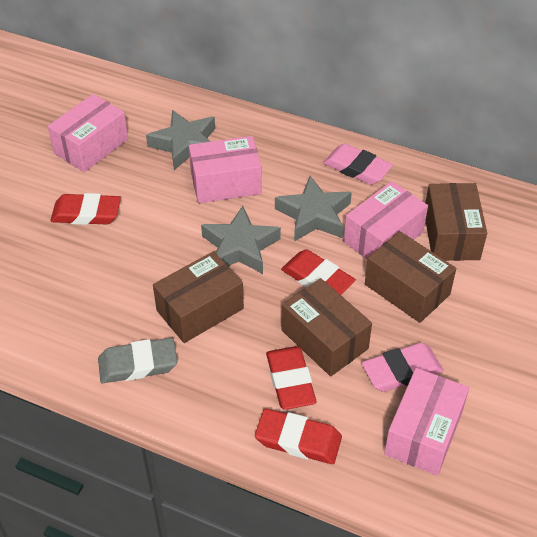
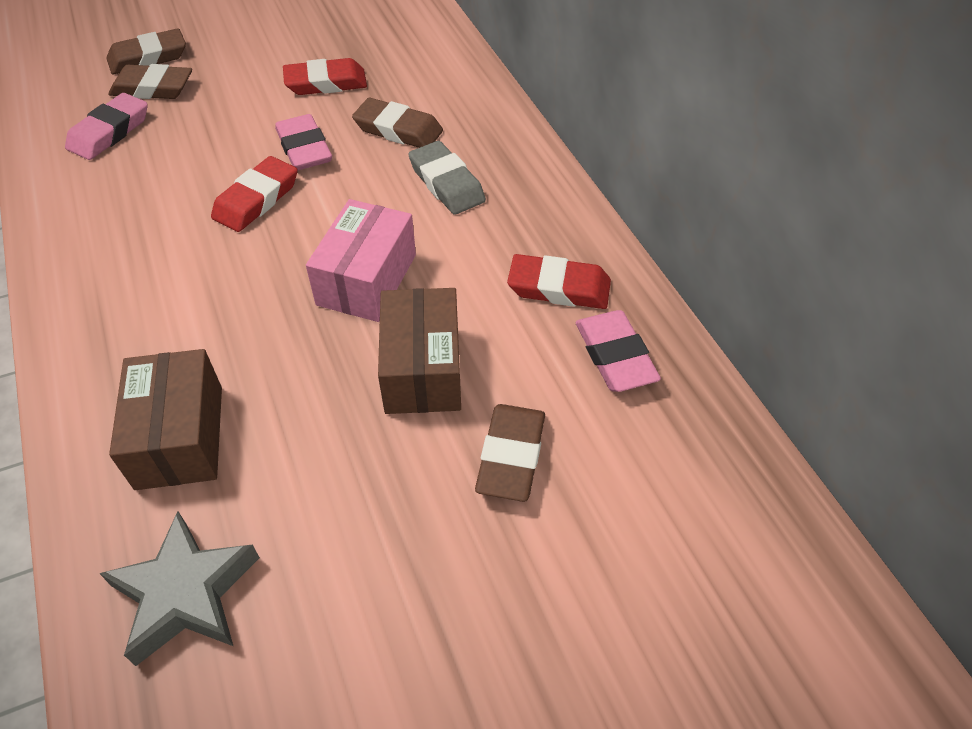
brown box: 4 -> 2
brown eraser: 0 -> 4
grey star: 3 -> 1
pink box: 4 -> 1
pink eraser: 2 -> 3
red eraser: 4 -> 3

